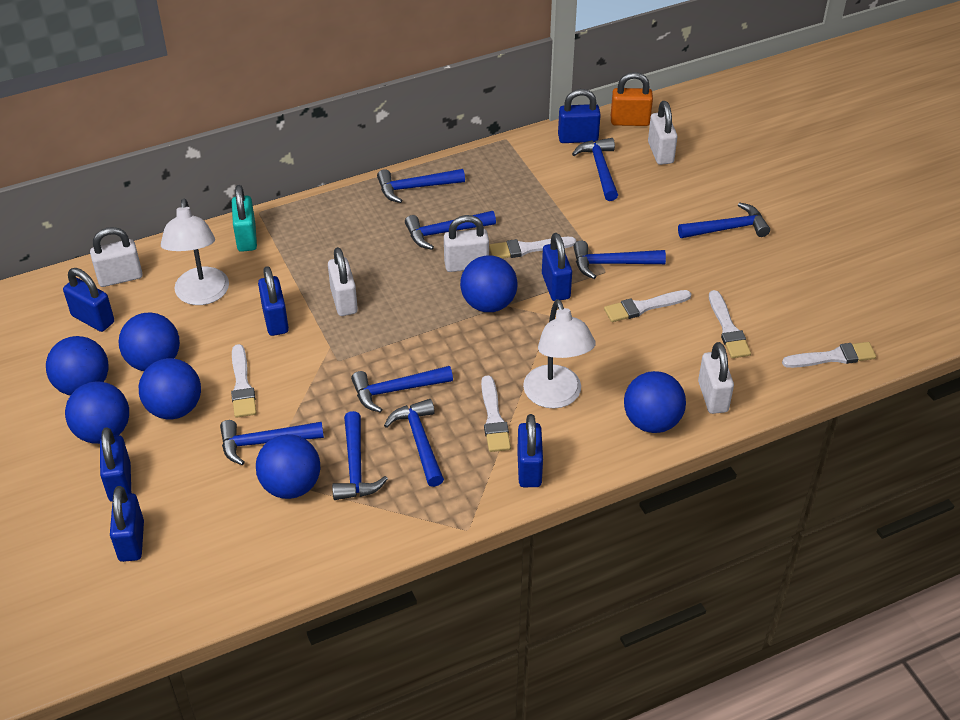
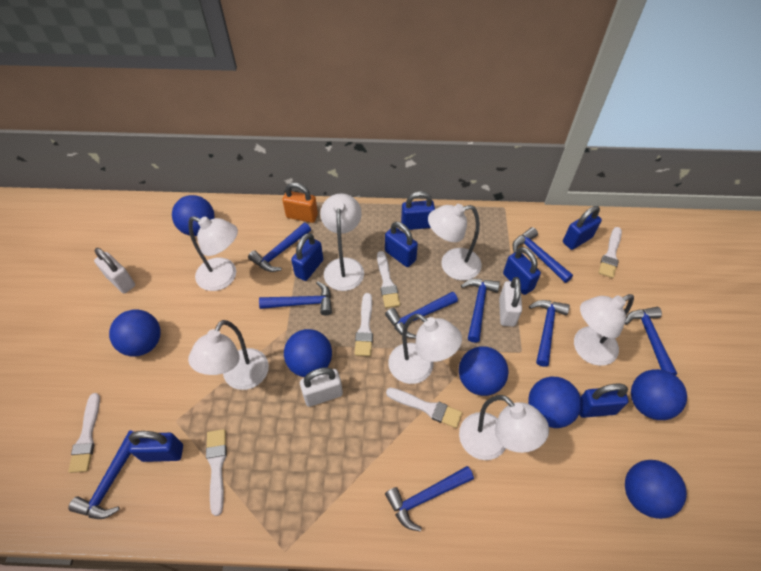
turquoise padlock: 1 -> 0
white lamp: 2 -> 7
white padlock: 5 -> 3

